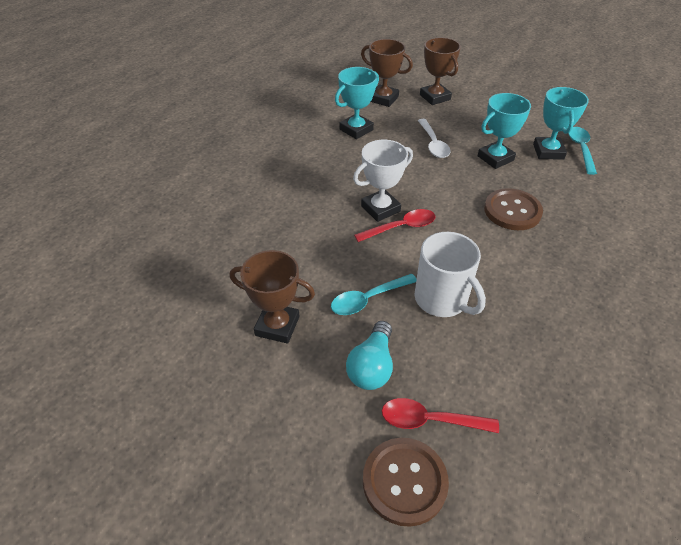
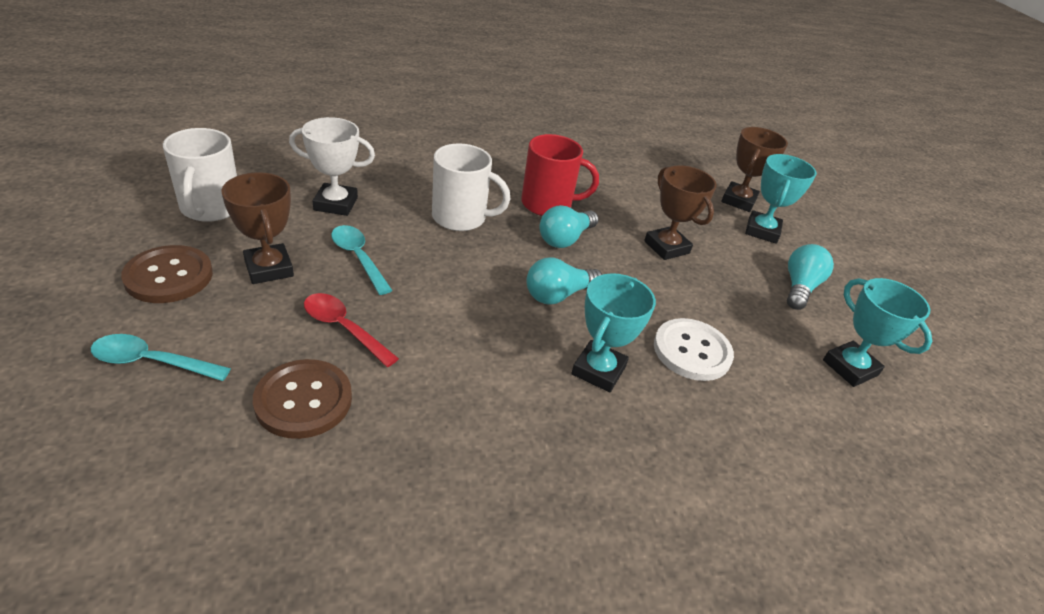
red mug: 0 -> 1
red spoon: 2 -> 1
turquoise light bulb: 1 -> 3
white button: 0 -> 1
white mug: 1 -> 2
white spoon: 1 -> 0

